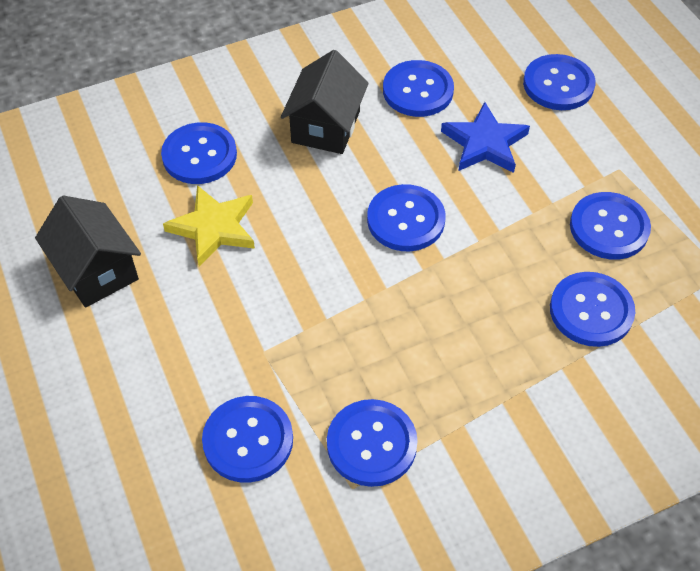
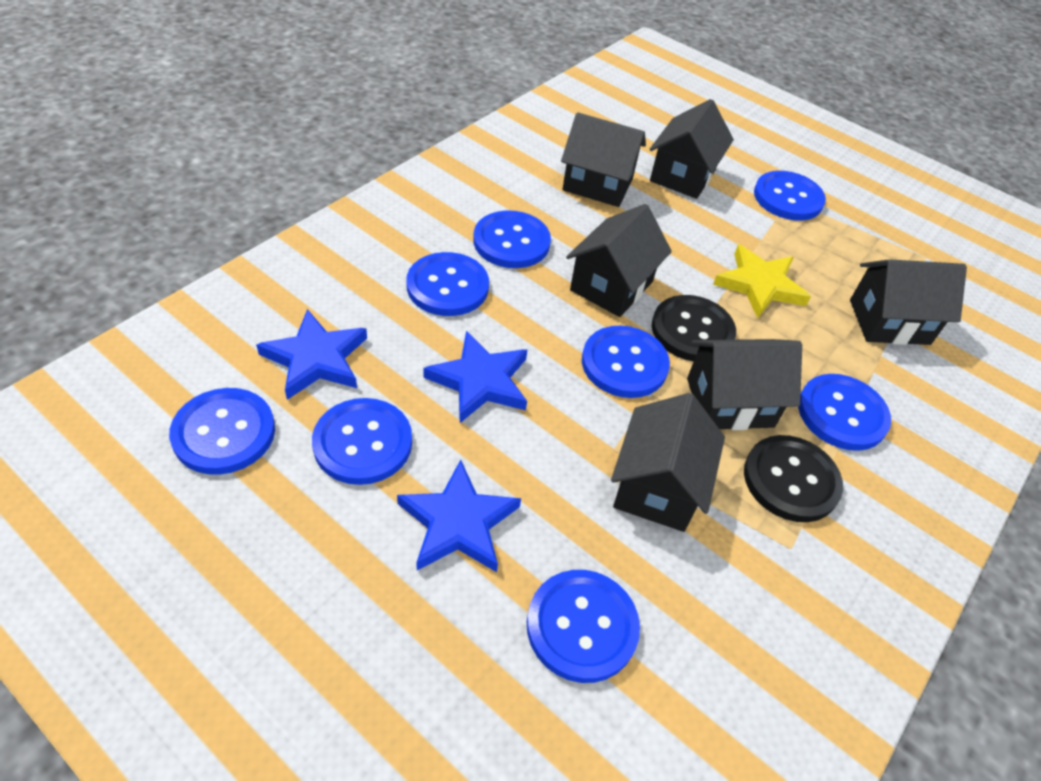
black button: 0 -> 2
black house: 2 -> 6
blue star: 1 -> 3

